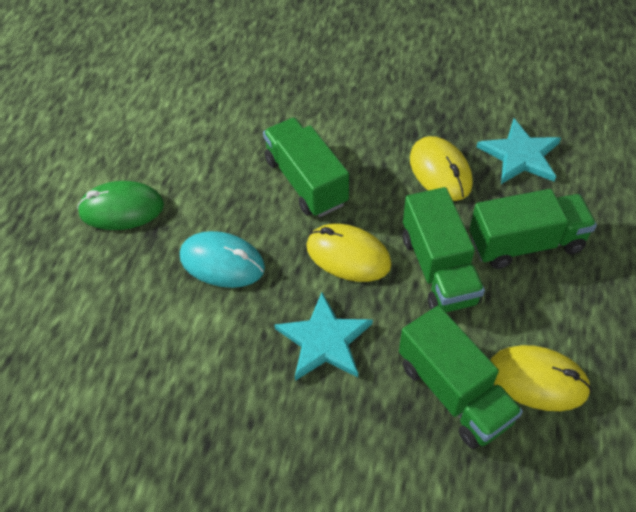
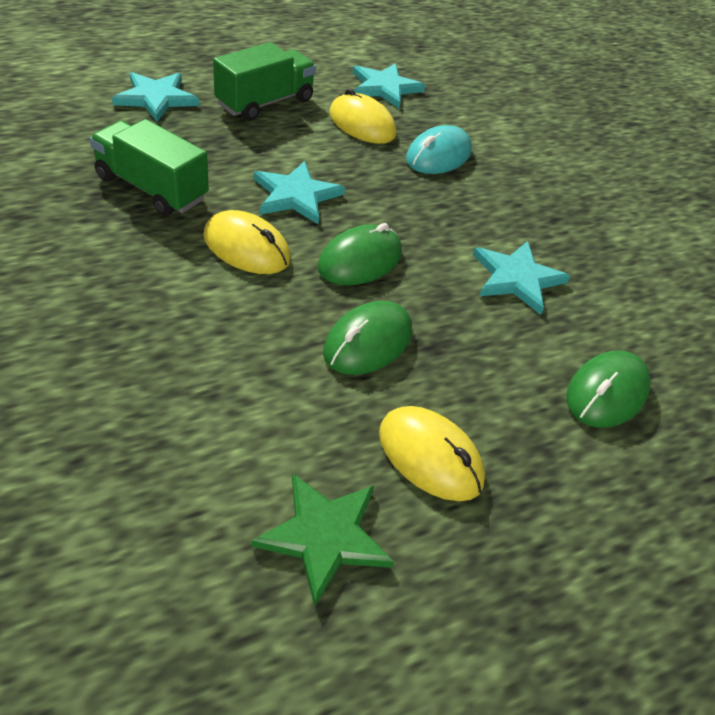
green mouse: 1 -> 3
green star: 0 -> 1
green truck: 4 -> 2
turquoise star: 2 -> 4

